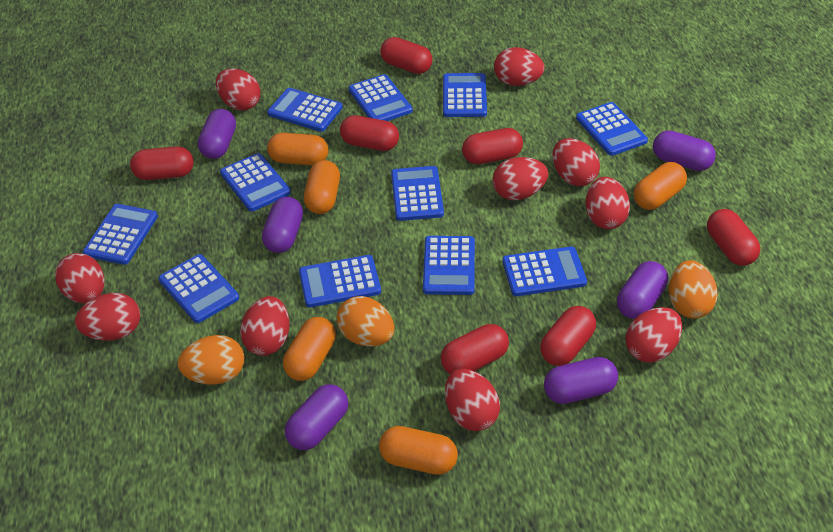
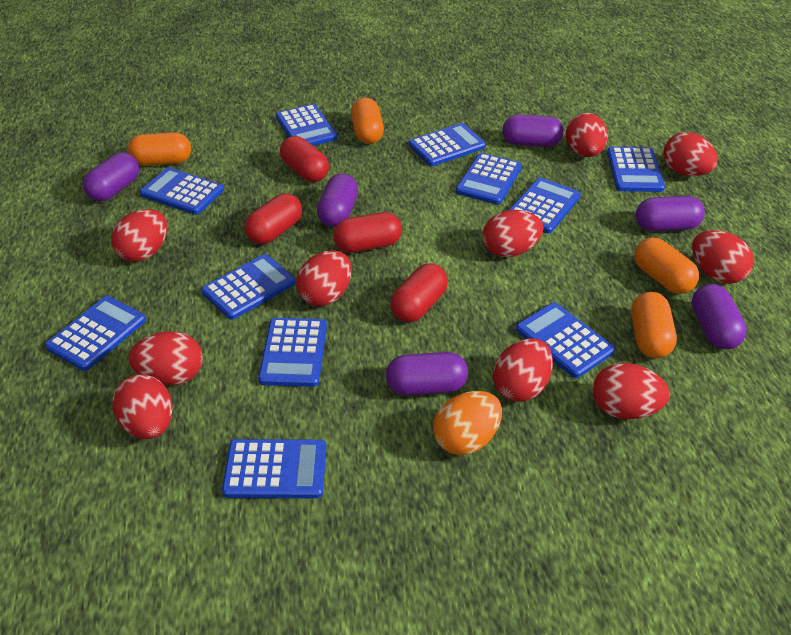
orange capsule: 5 -> 4
orange egg: 3 -> 1
red capsule: 7 -> 4

